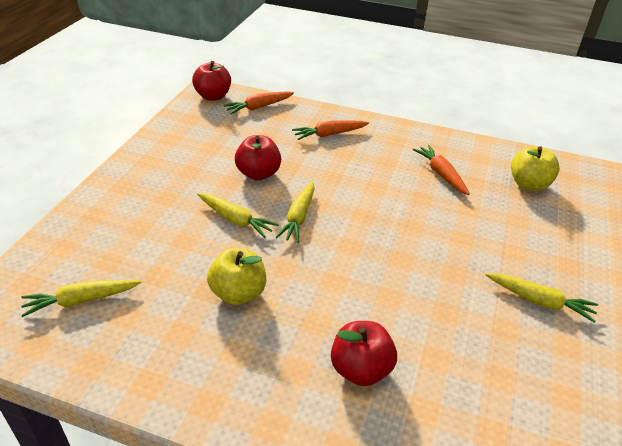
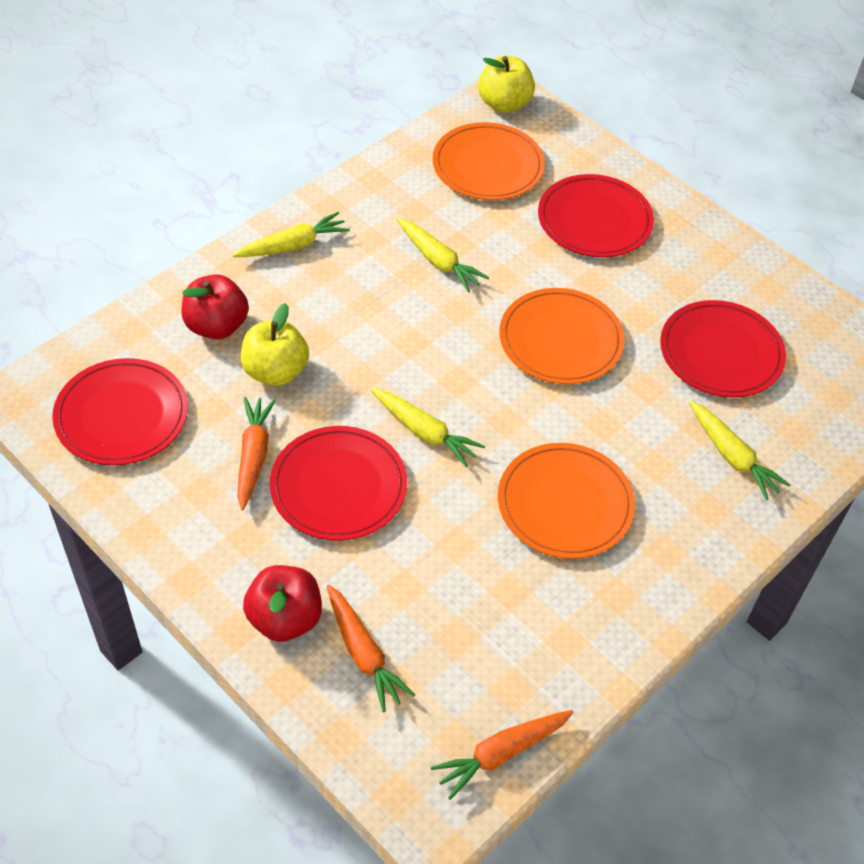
orange plate: 0 -> 3
red apple: 3 -> 2
red plate: 0 -> 4

